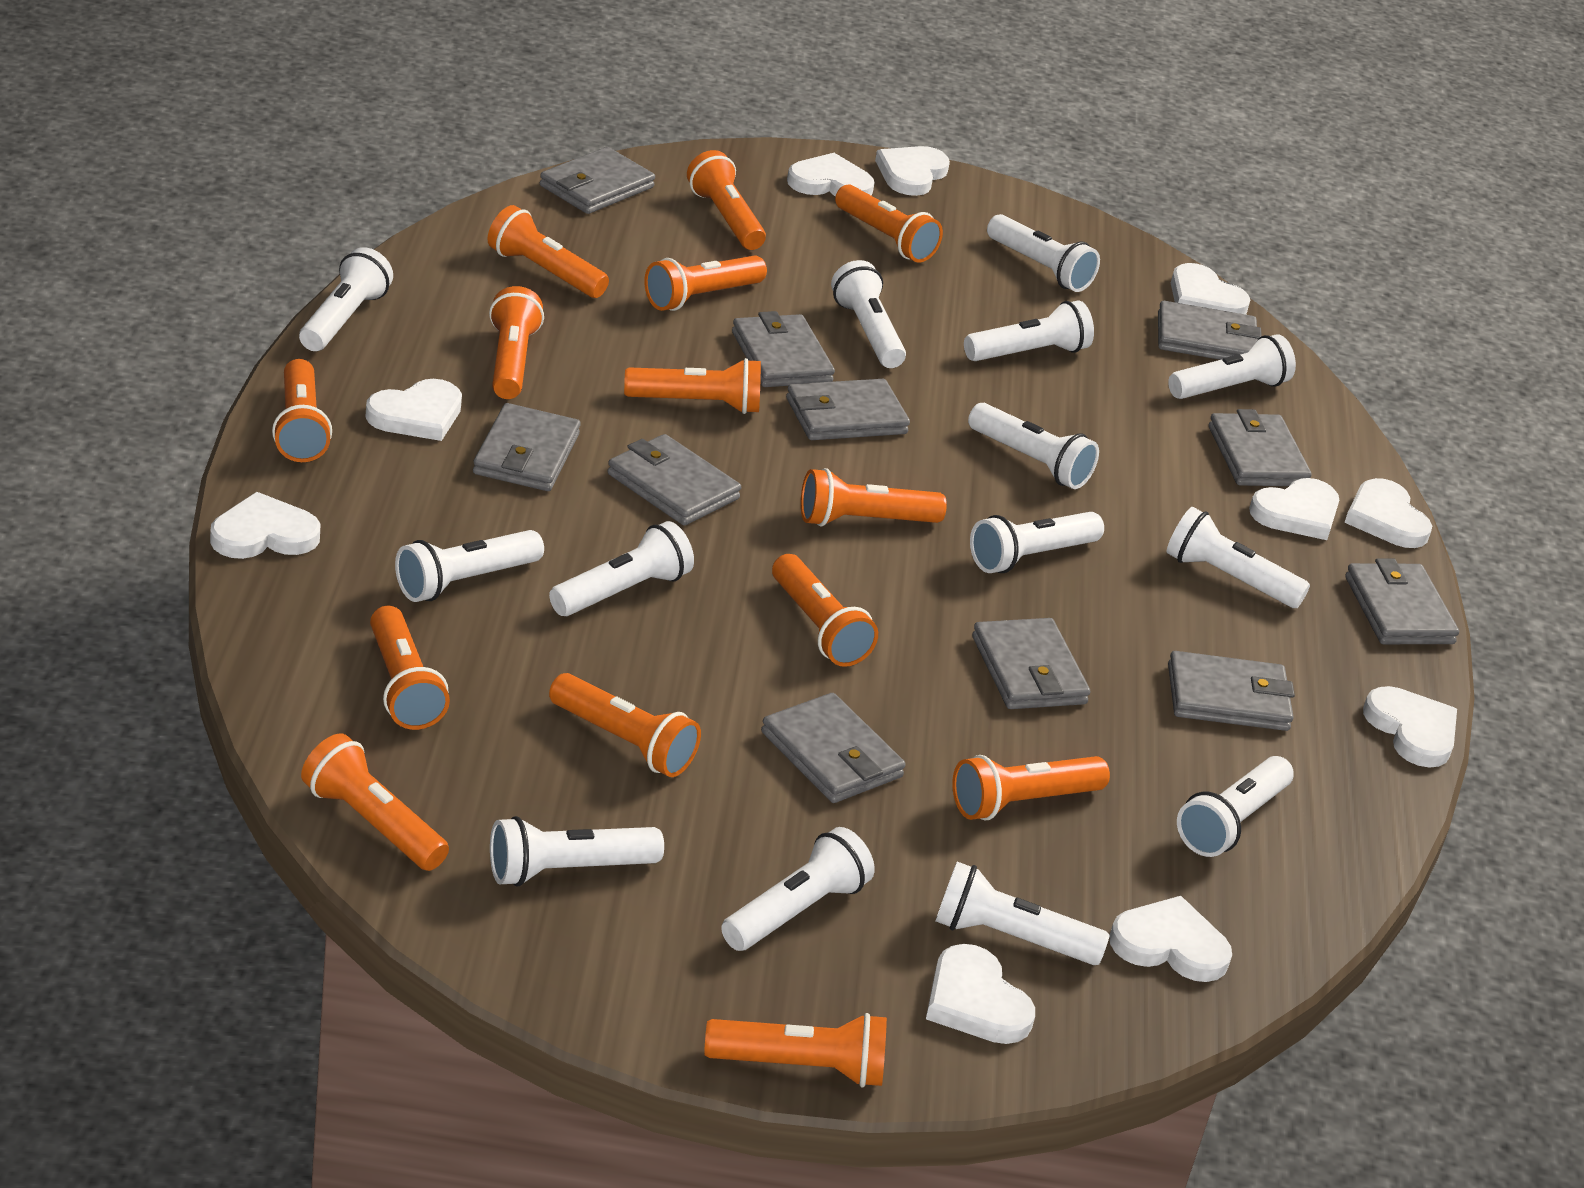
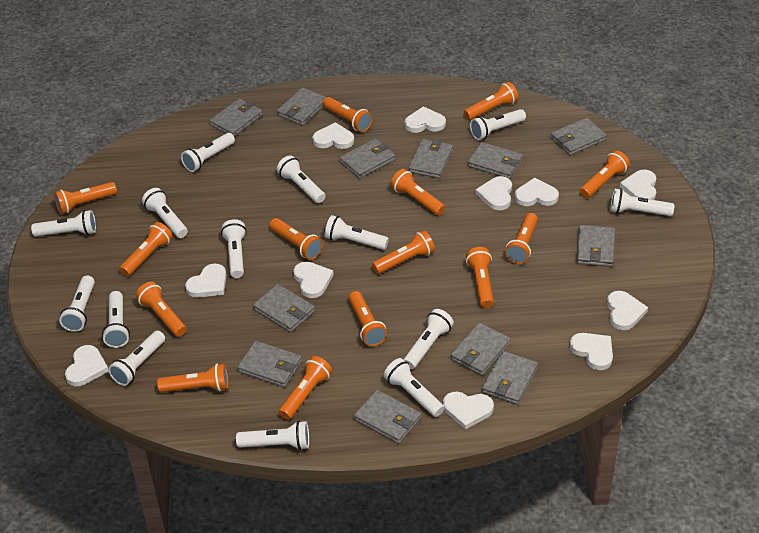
grey wallet: 11 -> 12
white heart: 10 -> 11

